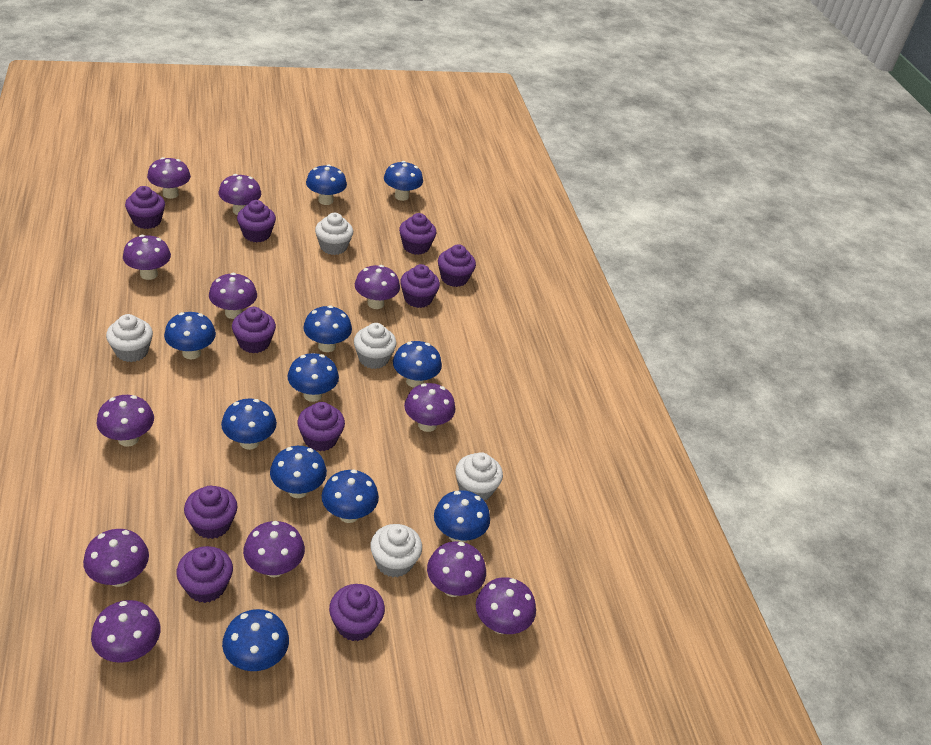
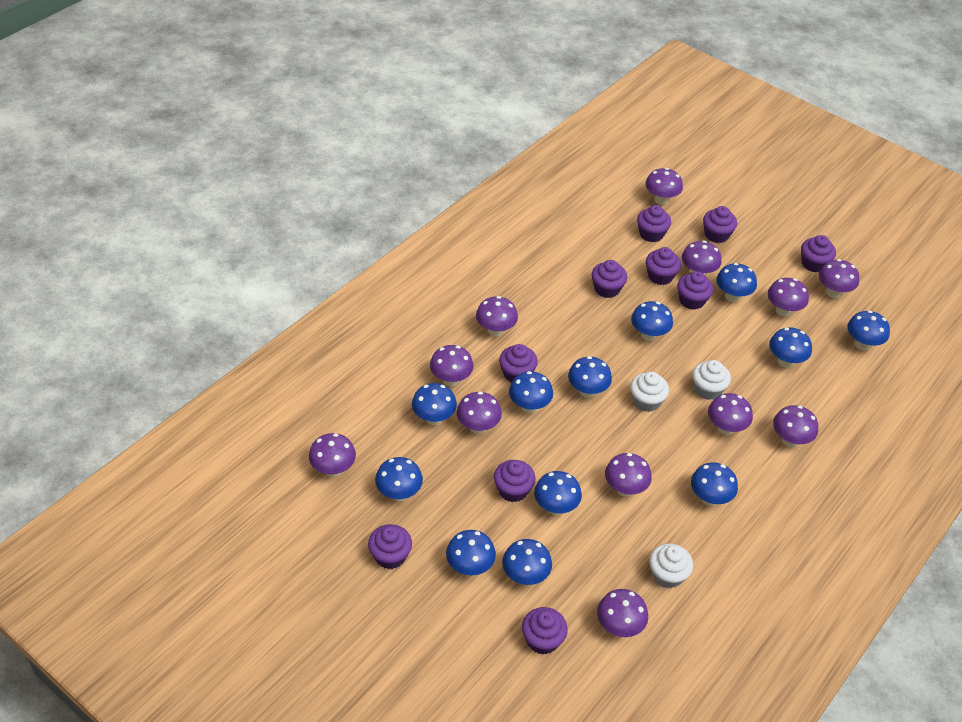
blue mushroom: 11 -> 12
white cupcake: 5 -> 3

